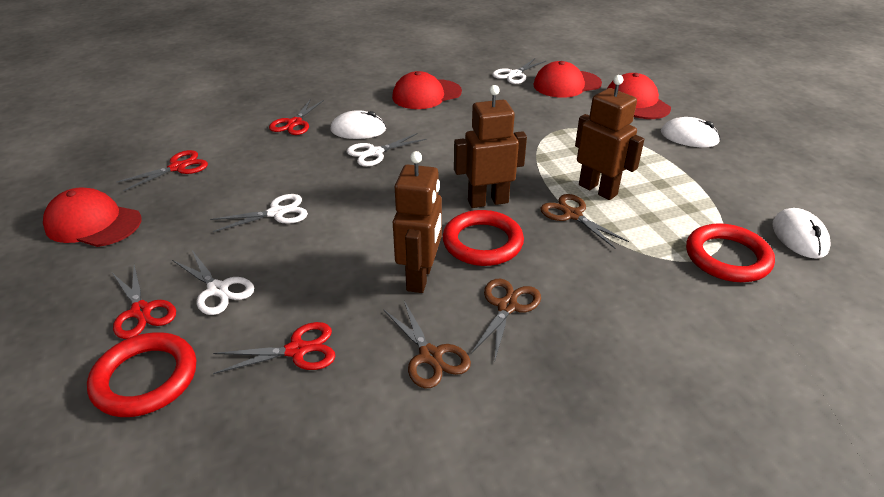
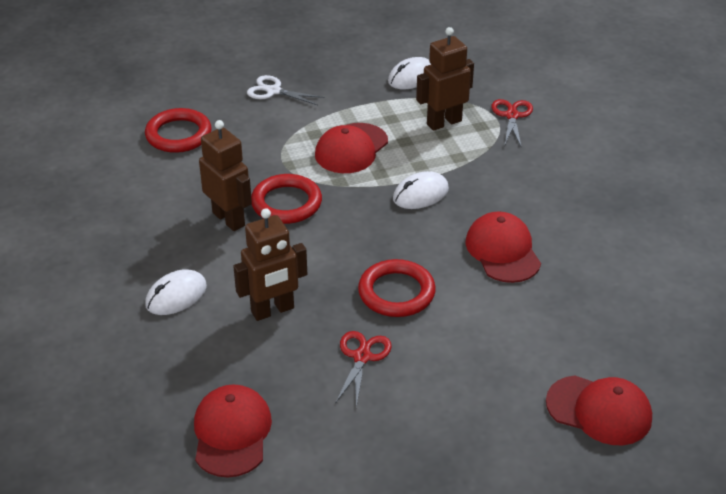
brown scissors: 3 -> 0
red scissors: 4 -> 2
white scissors: 4 -> 1

